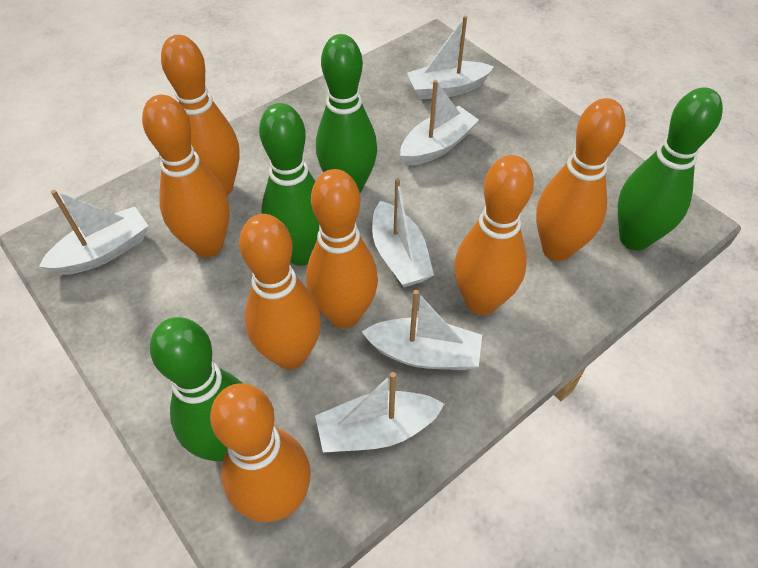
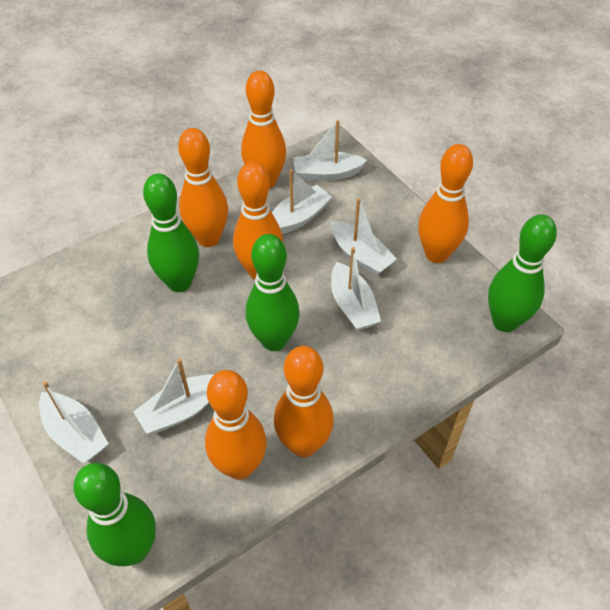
orange bowling pin: 7 -> 6

